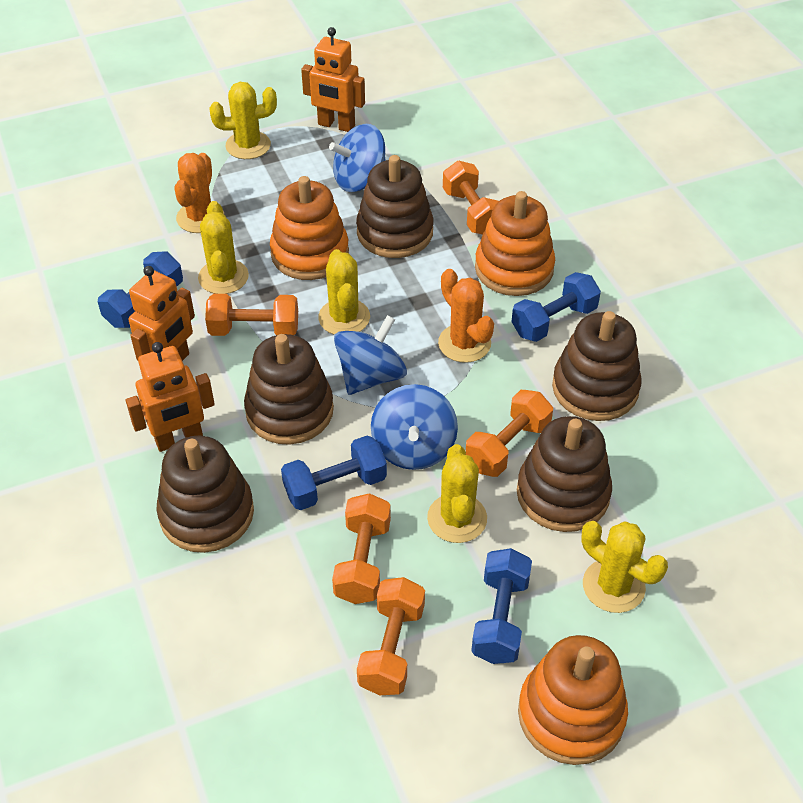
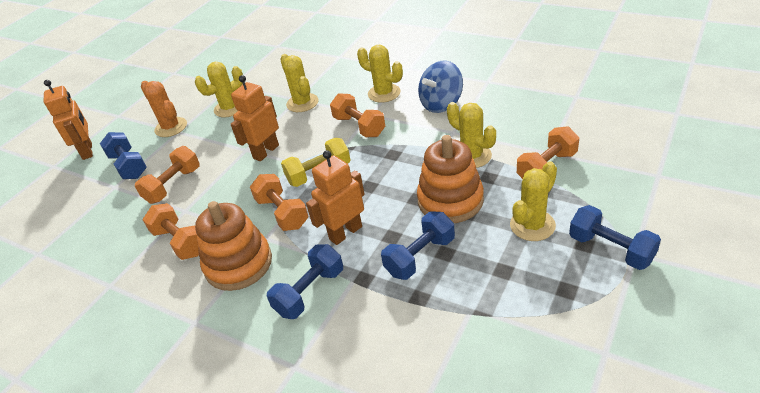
blue spinning top: 3 -> 1
brown stacking toy: 5 -> 0
orange cactus: 2 -> 1
orange stacking toy: 3 -> 2
yellow dumbbell: 0 -> 1

